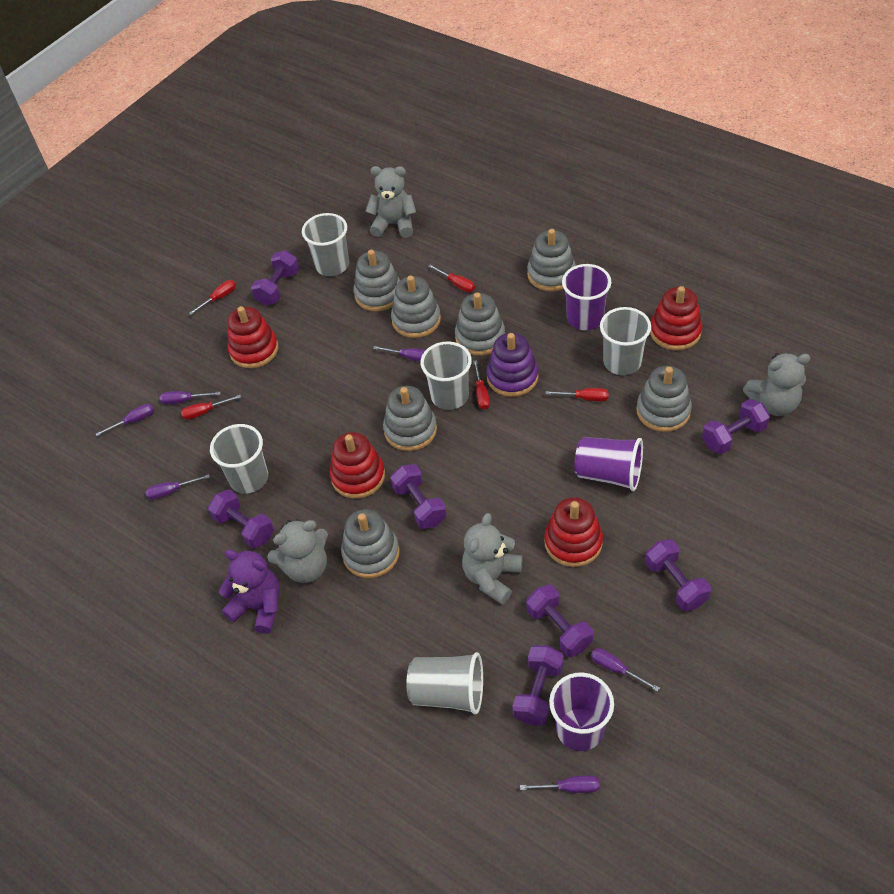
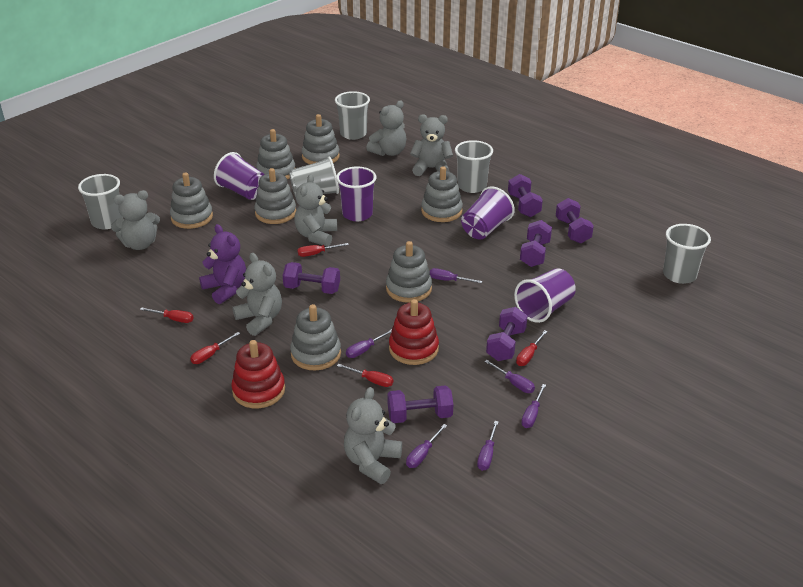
grey teddy bear: 4 -> 6
purple cup: 3 -> 4
purple dumbbell: 7 -> 6
purple stacking toy: 1 -> 0
red stacking toy: 4 -> 2

